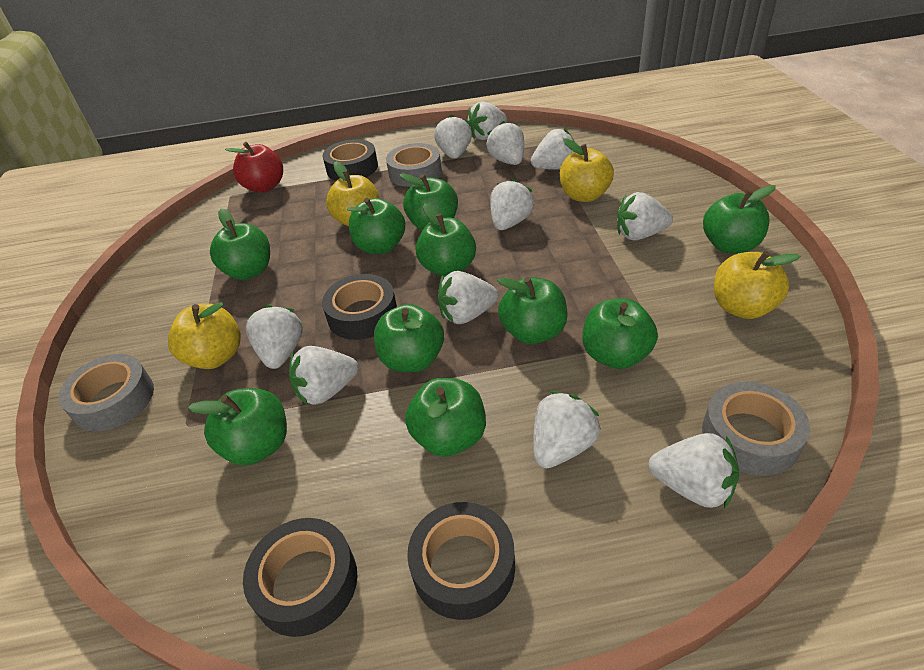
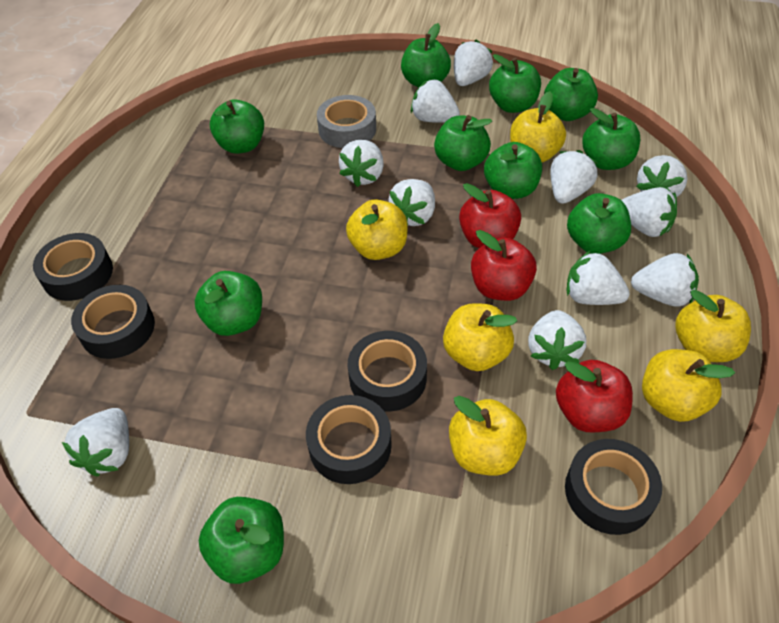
black tape: 4 -> 5
grey tape: 3 -> 1
red apple: 1 -> 3
yellow apple: 4 -> 6

